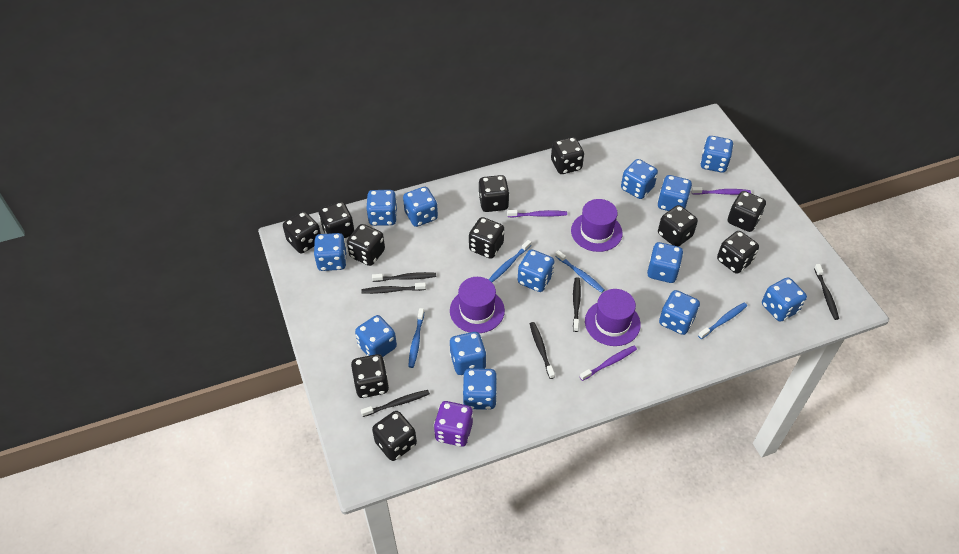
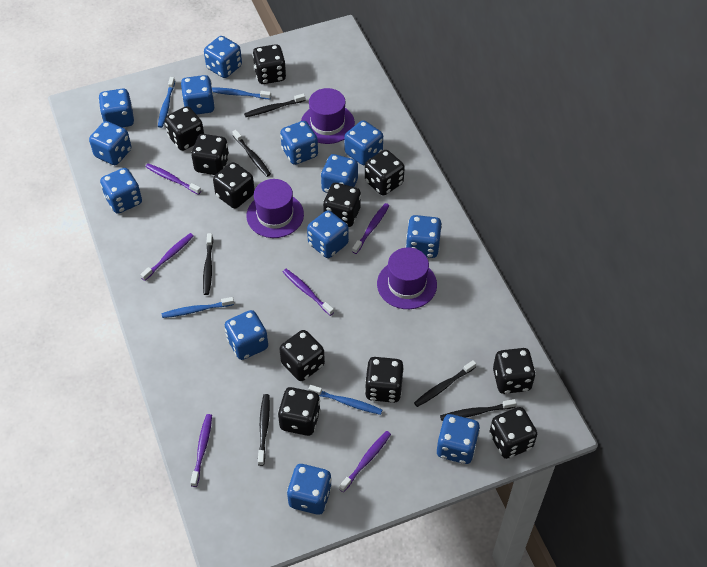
purple dice: 1 -> 0
purple toothbrush: 3 -> 6

